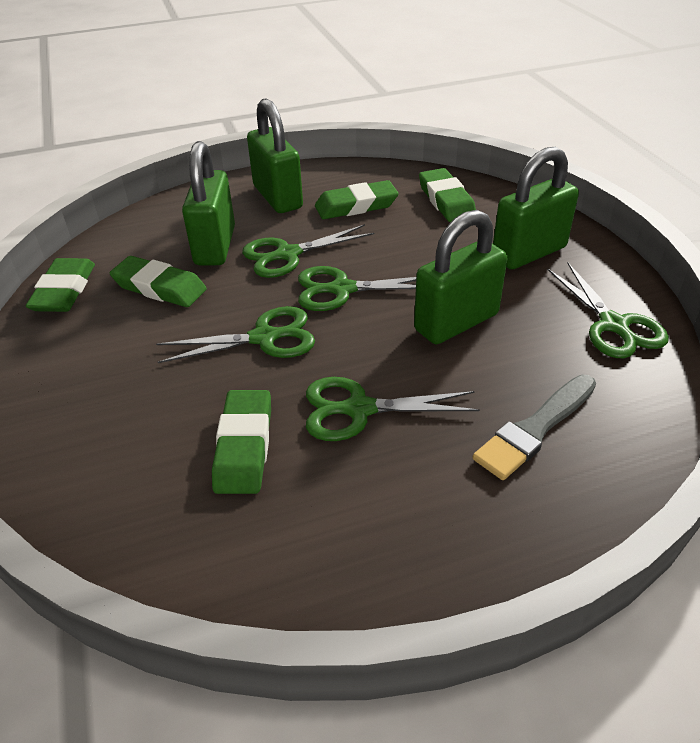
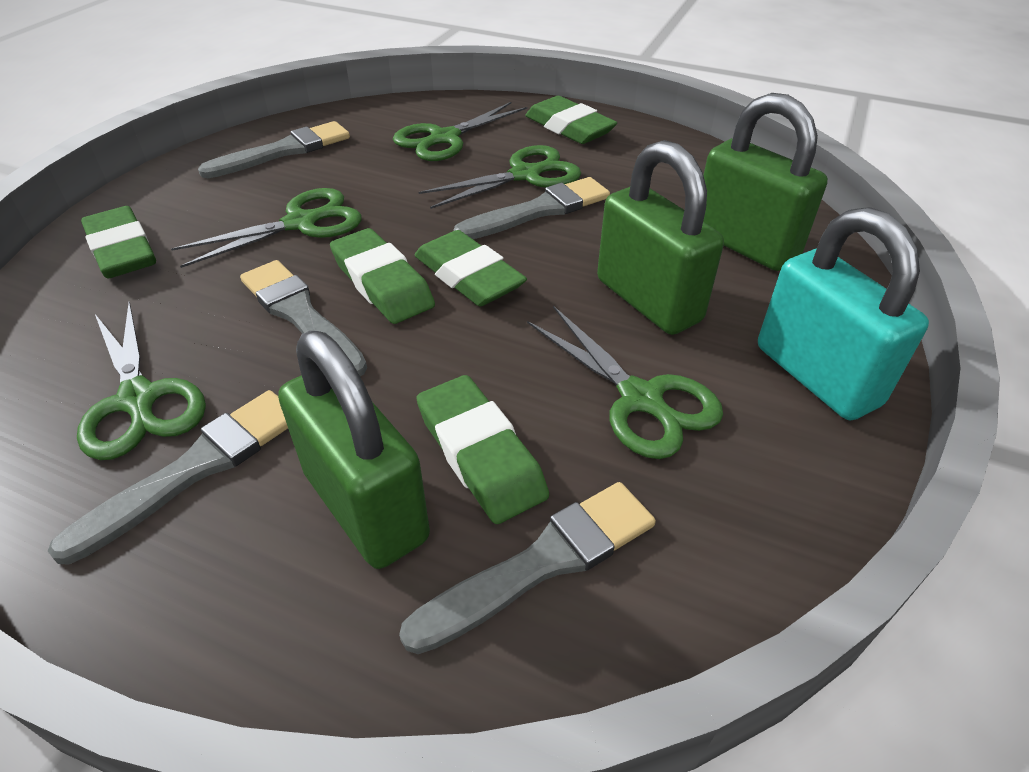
green padlock: 4 -> 3
grey brush: 1 -> 5
turquoise padlock: 0 -> 1

